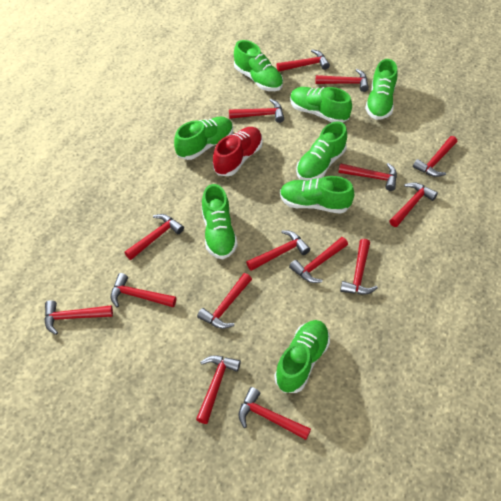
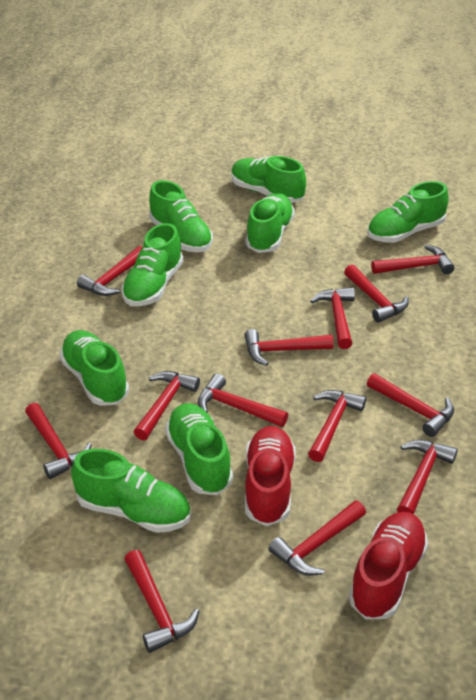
red hammer: 15 -> 13
red shoe: 1 -> 2

